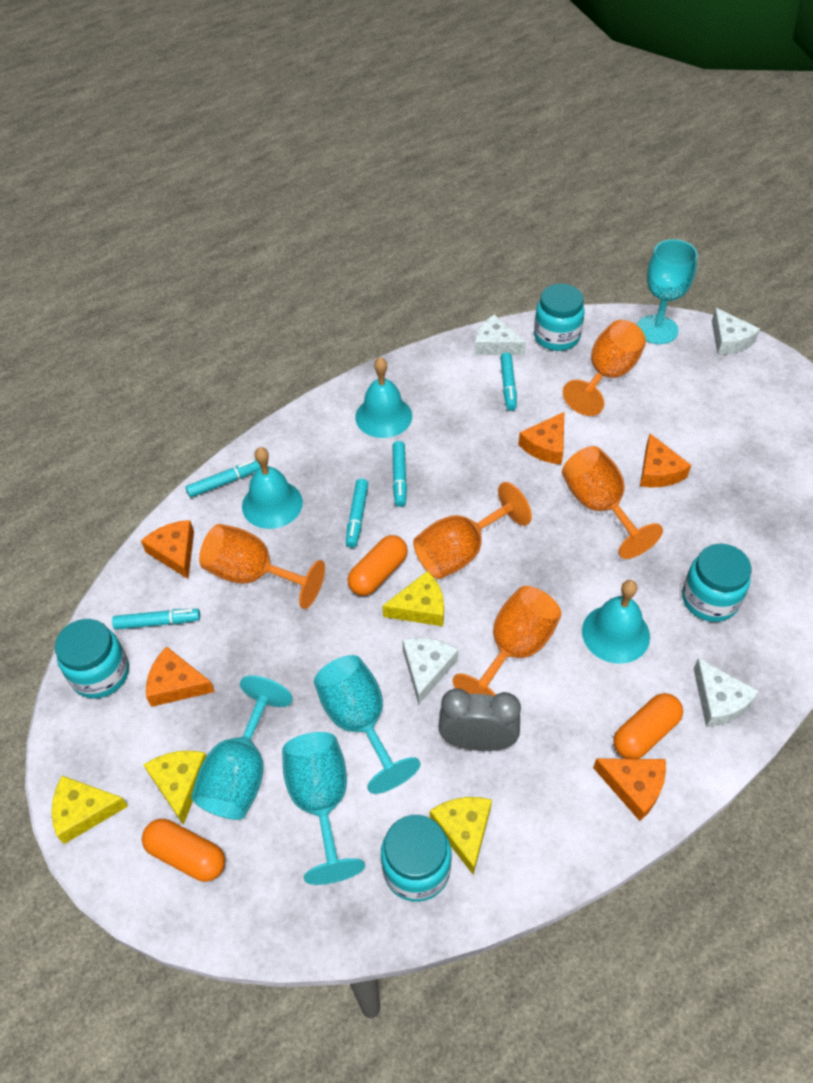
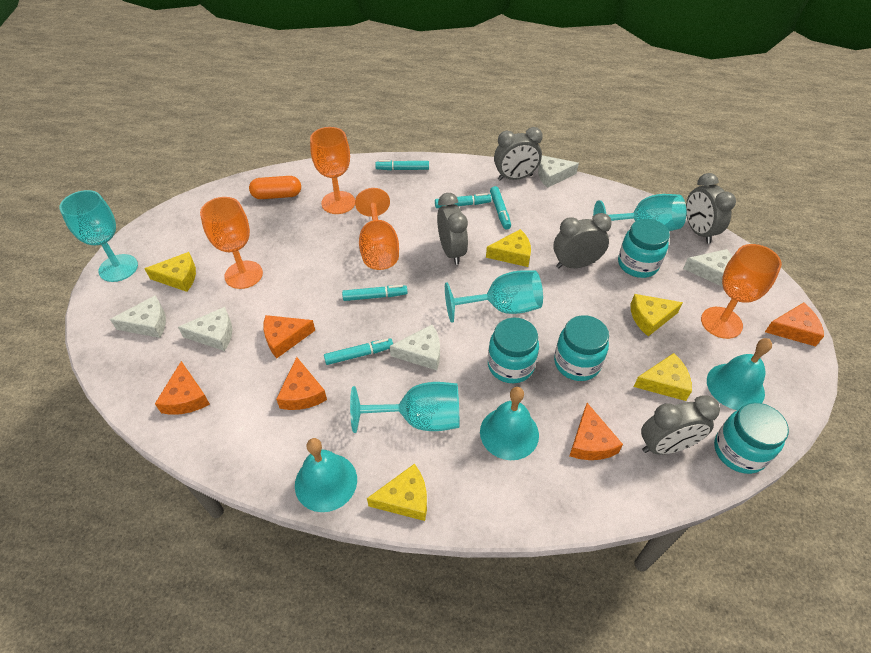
grey clock: 1 -> 5
orange capsule: 3 -> 1
orange goblet: 5 -> 4
white cheese: 4 -> 5
yellow cheese: 4 -> 5

